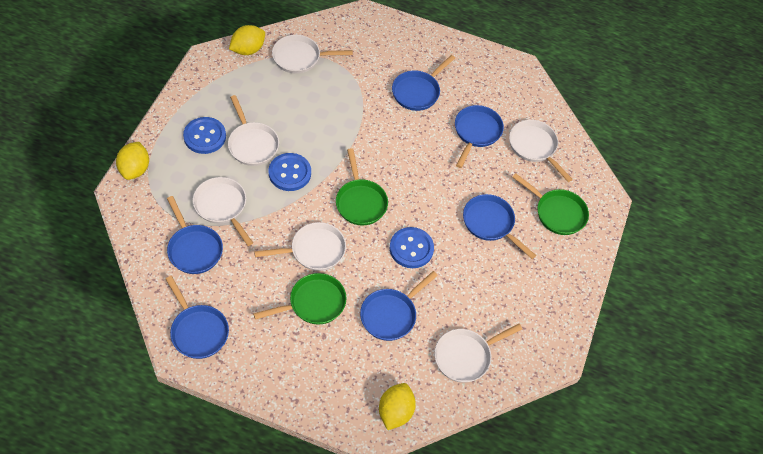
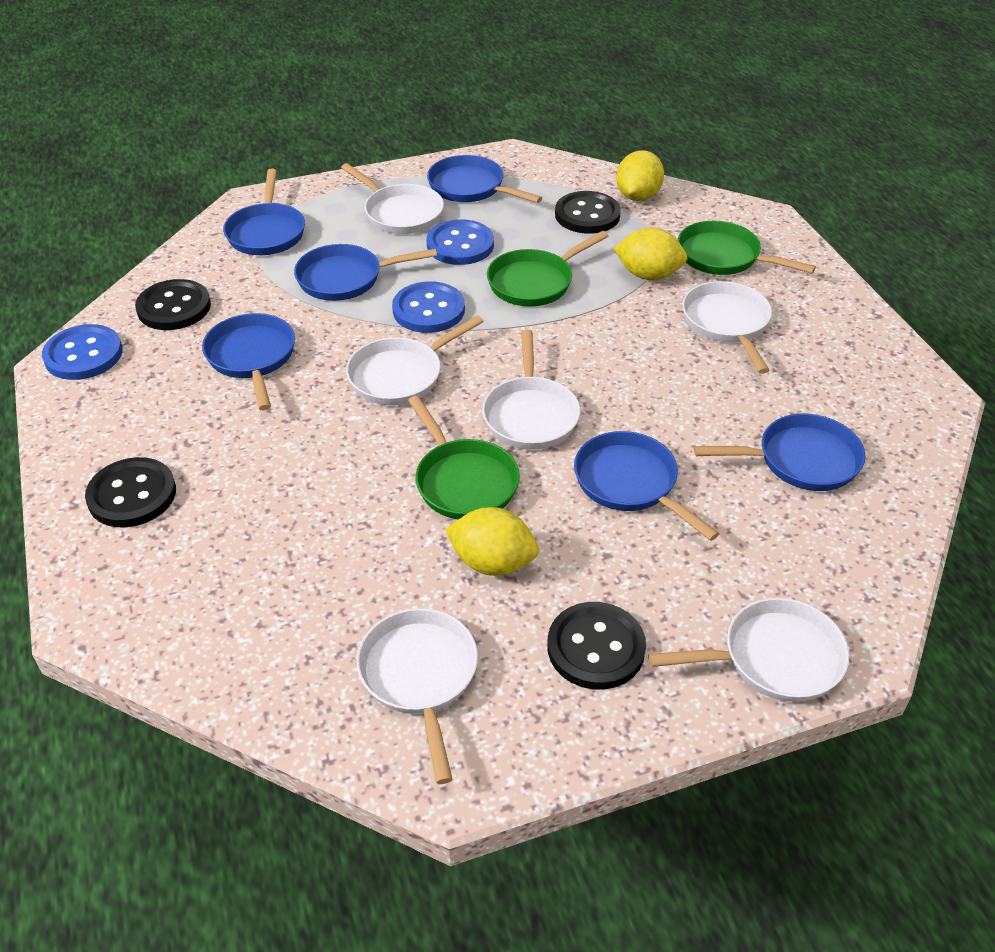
black button: 0 -> 4

